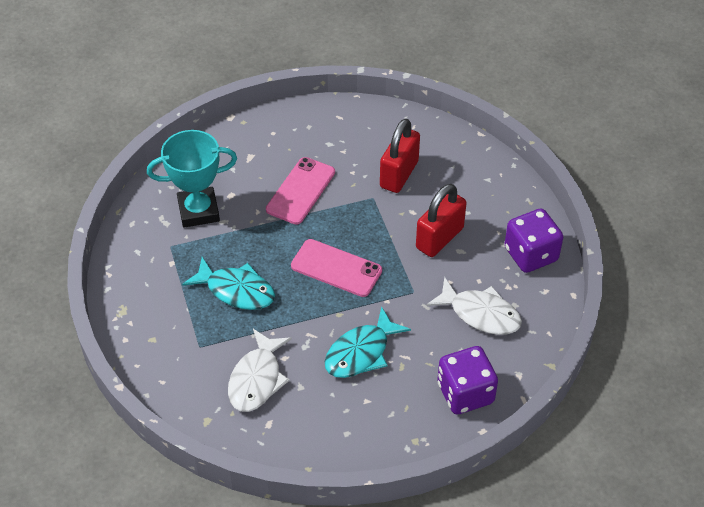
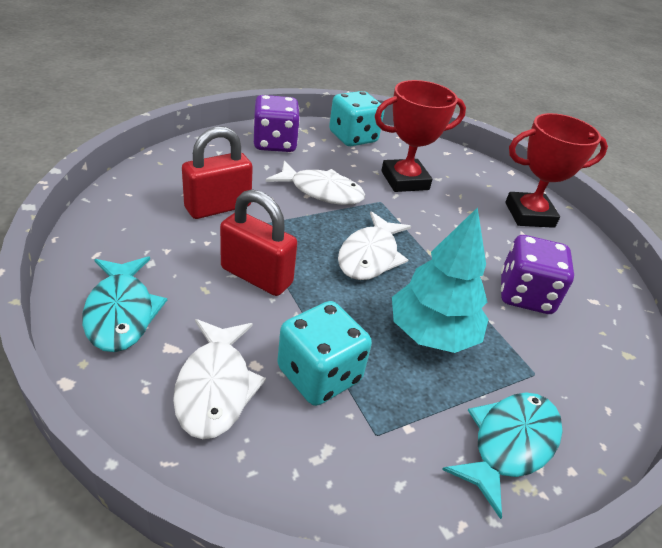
pink phone: 2 -> 0
red trophy: 0 -> 2
turquoise dice: 0 -> 2
turquoise tree: 0 -> 1
turquoise trophy: 1 -> 0
white fish: 2 -> 3

